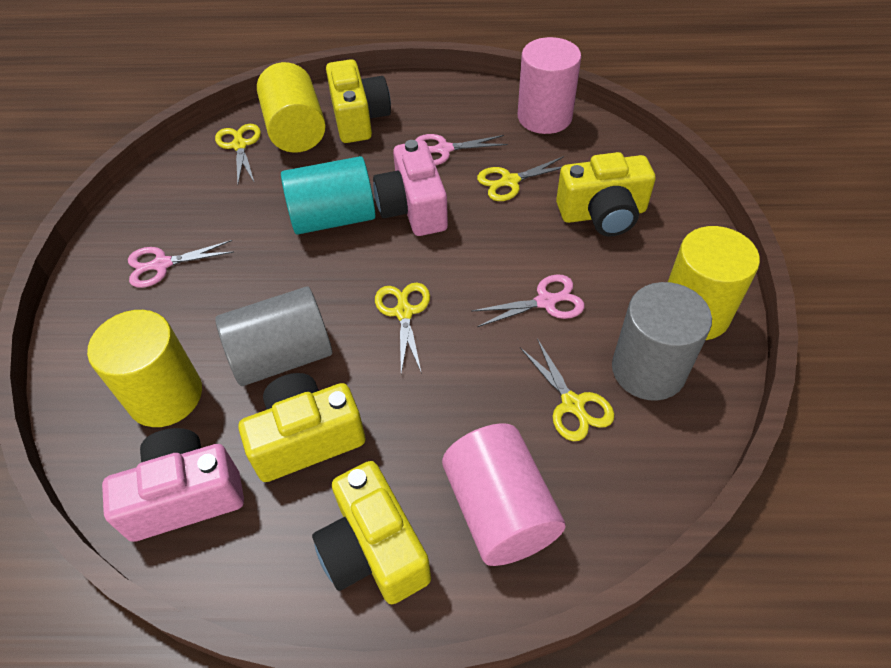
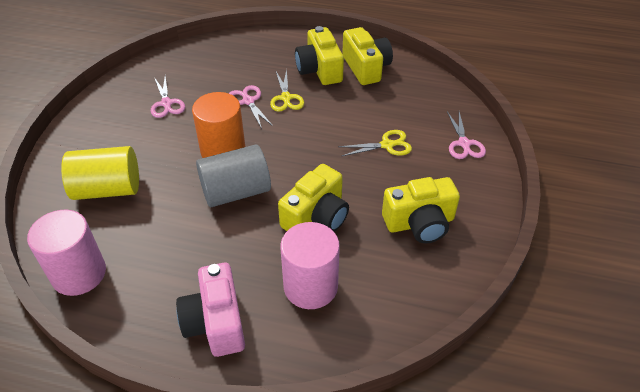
grey cylinder: 2 -> 1
orange cylinder: 0 -> 1
pink camera: 2 -> 1
turquoise cylinder: 1 -> 0
yellow cylinder: 3 -> 1
yellow scissors: 4 -> 2

